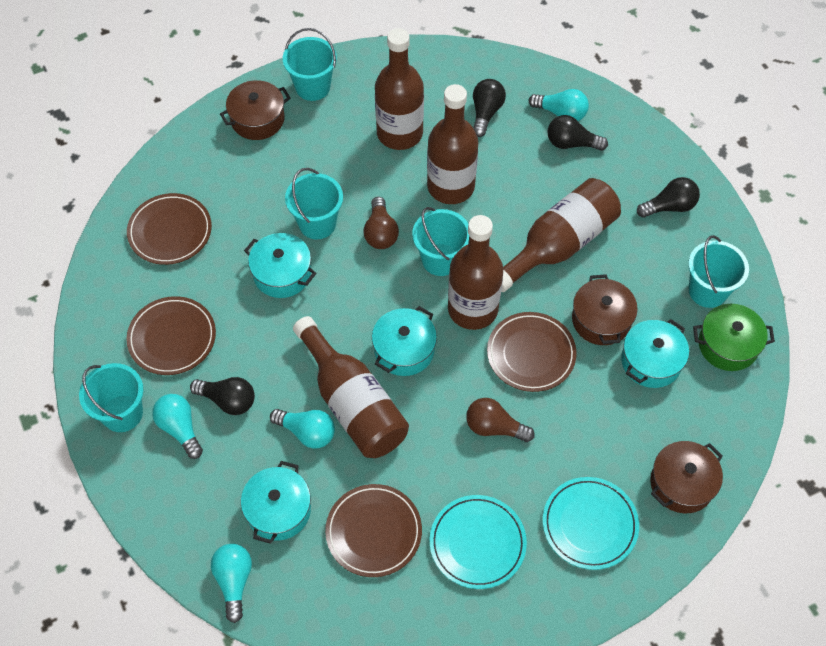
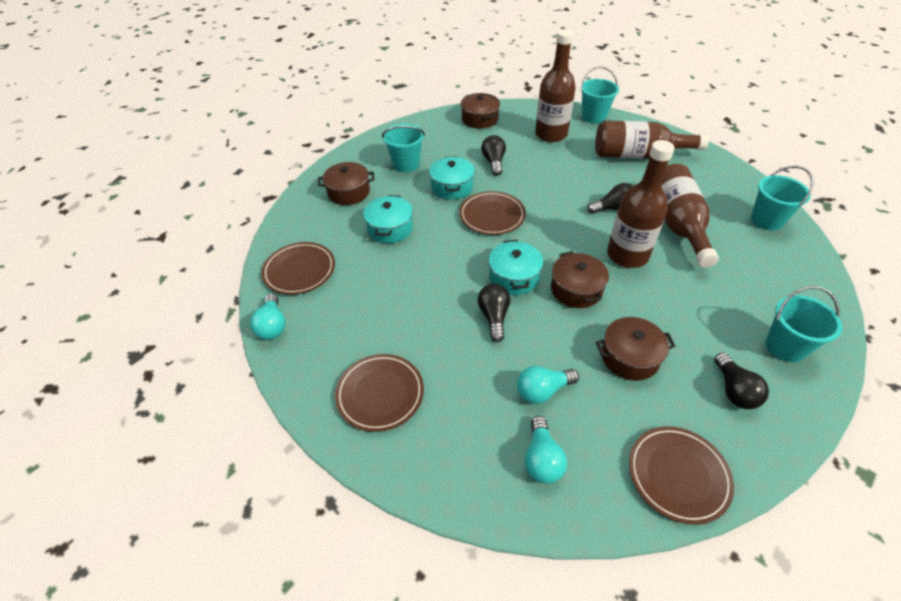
brown bottle: 5 -> 4
brown light bulb: 2 -> 0
brown pot: 3 -> 4
green pot: 1 -> 0
turquoise bucket: 5 -> 4
turquoise light bulb: 4 -> 3
turquoise plate: 2 -> 0
turquoise pot: 4 -> 3

